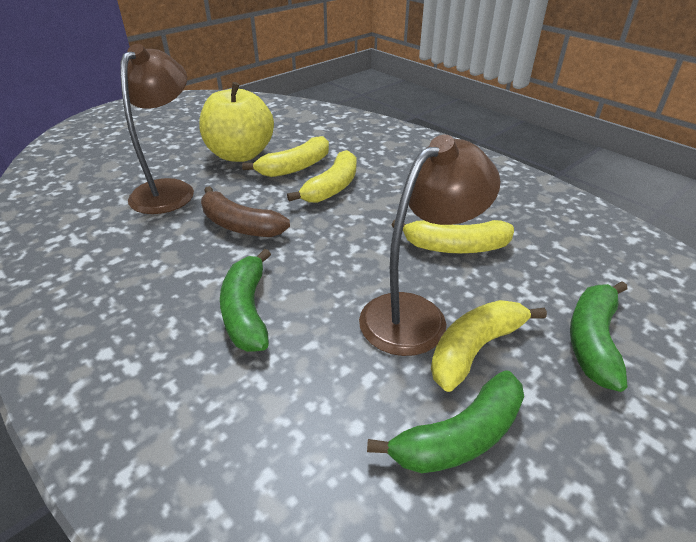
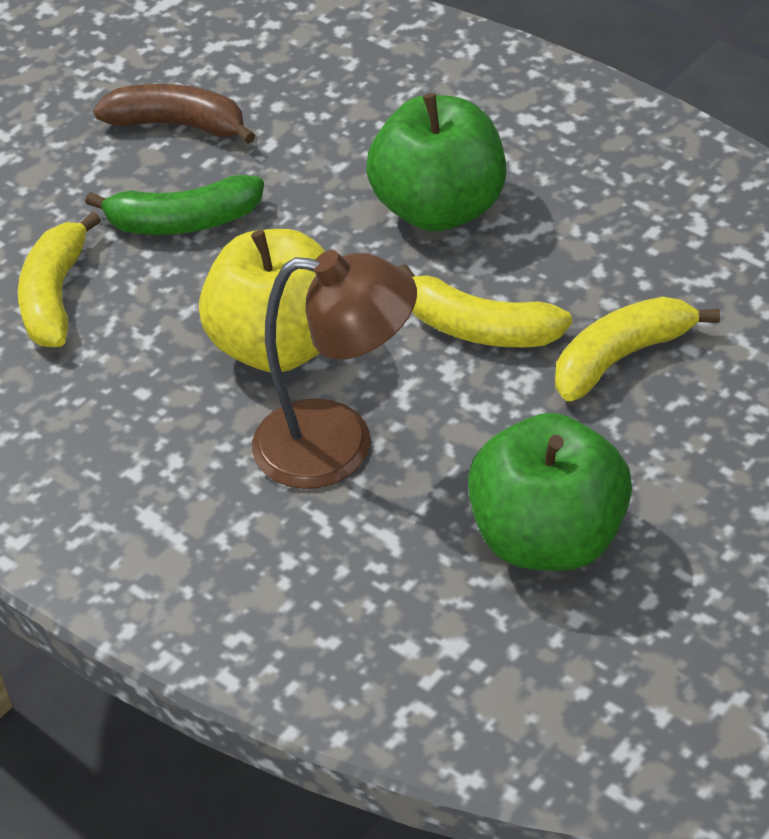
brown lamp: 2 -> 1
green apple: 0 -> 2
green banana: 3 -> 1
yellow banana: 4 -> 3

